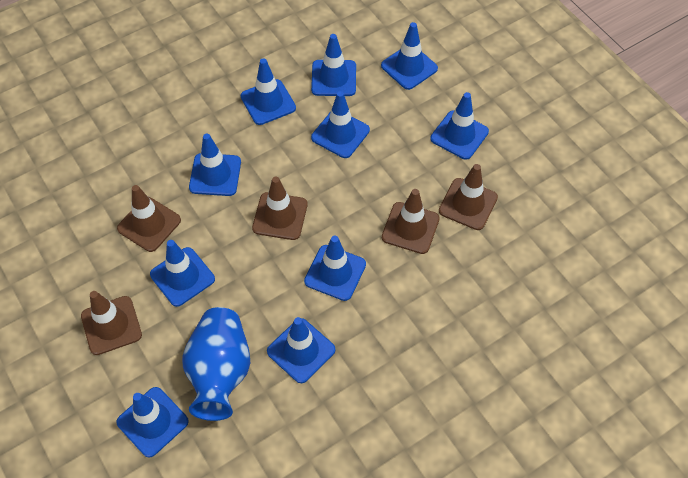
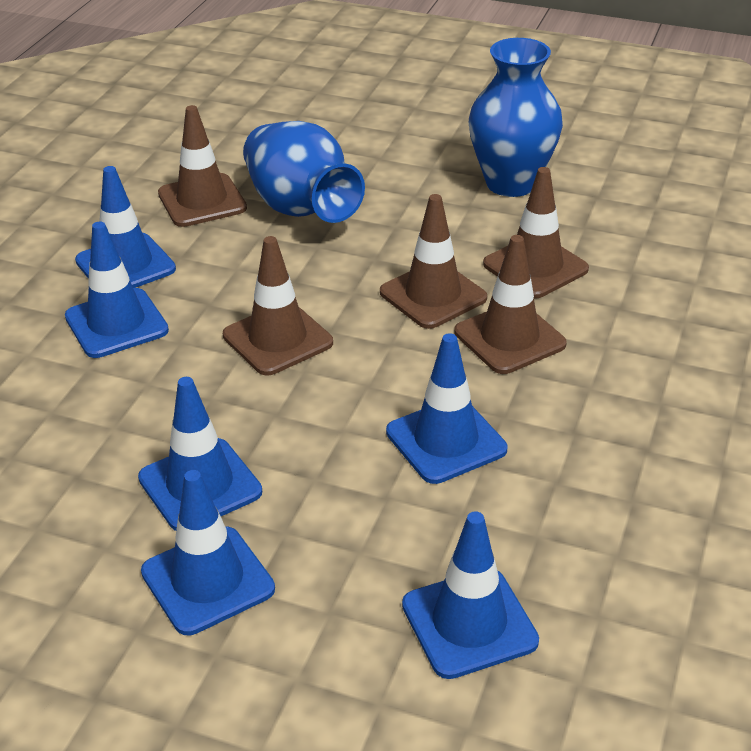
blue traffic cone: 10 -> 6
blue vase: 1 -> 2

